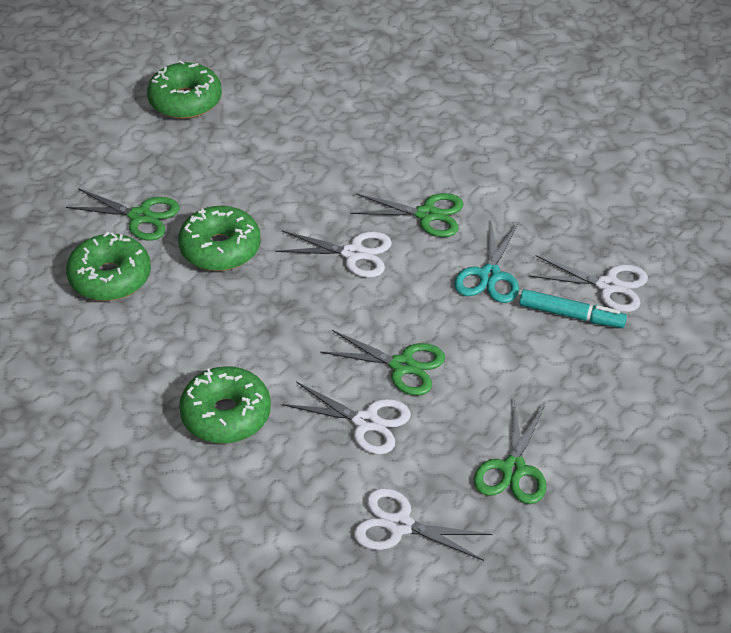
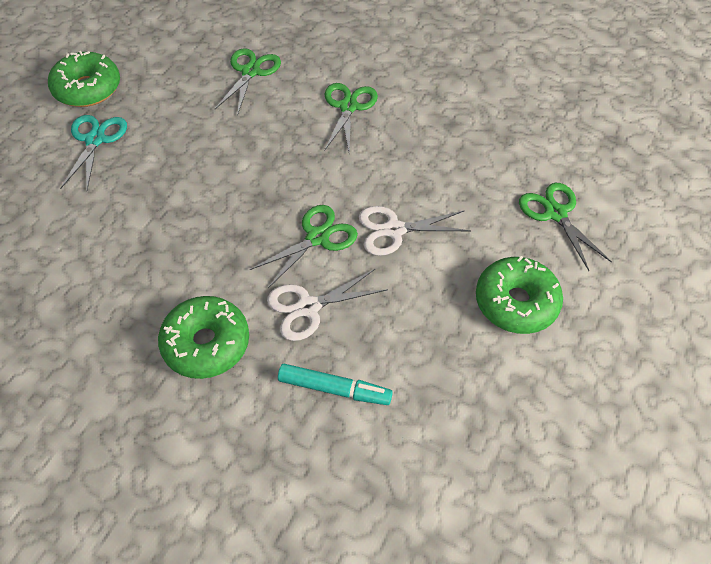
green donut: 4 -> 3
white scissors: 4 -> 2

